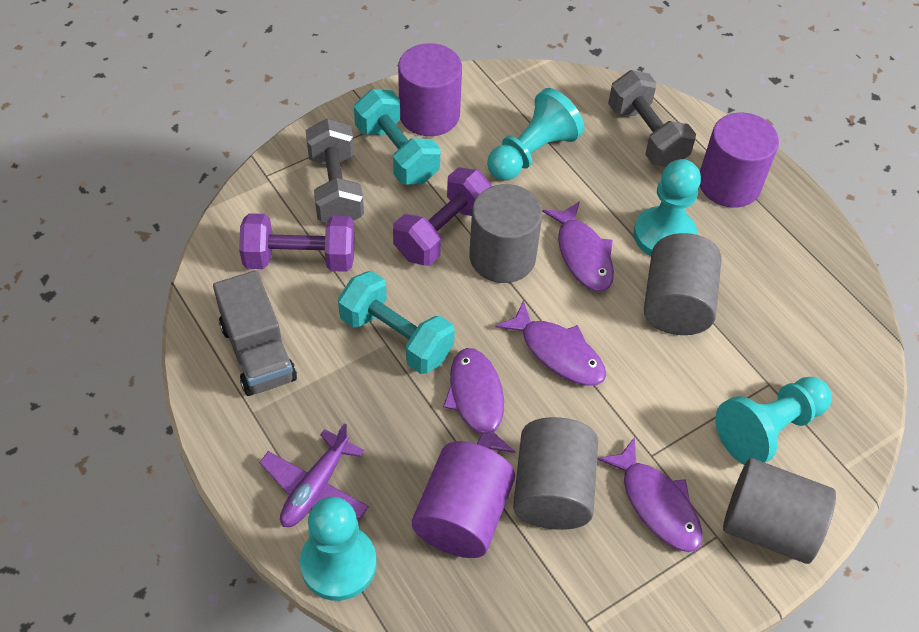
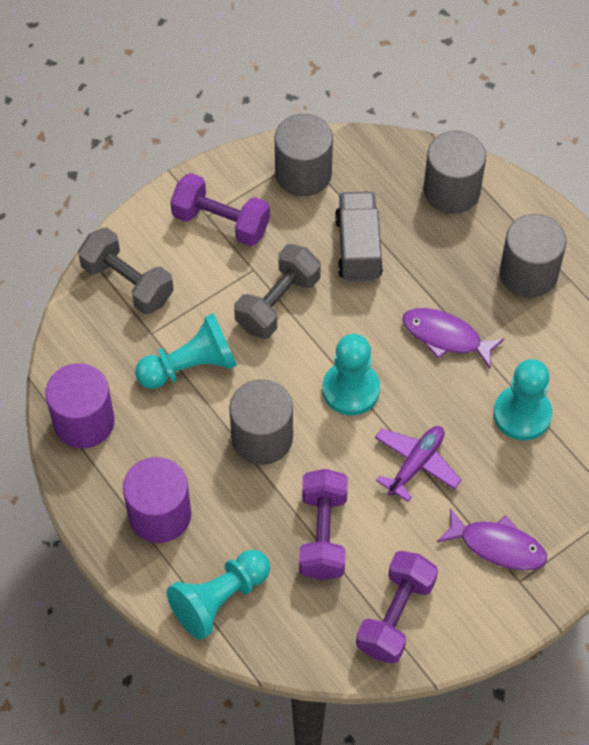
purple cylinder: 3 -> 2
purple dumbbell: 2 -> 3
purple fish: 4 -> 2
turquoise dumbbell: 2 -> 0

